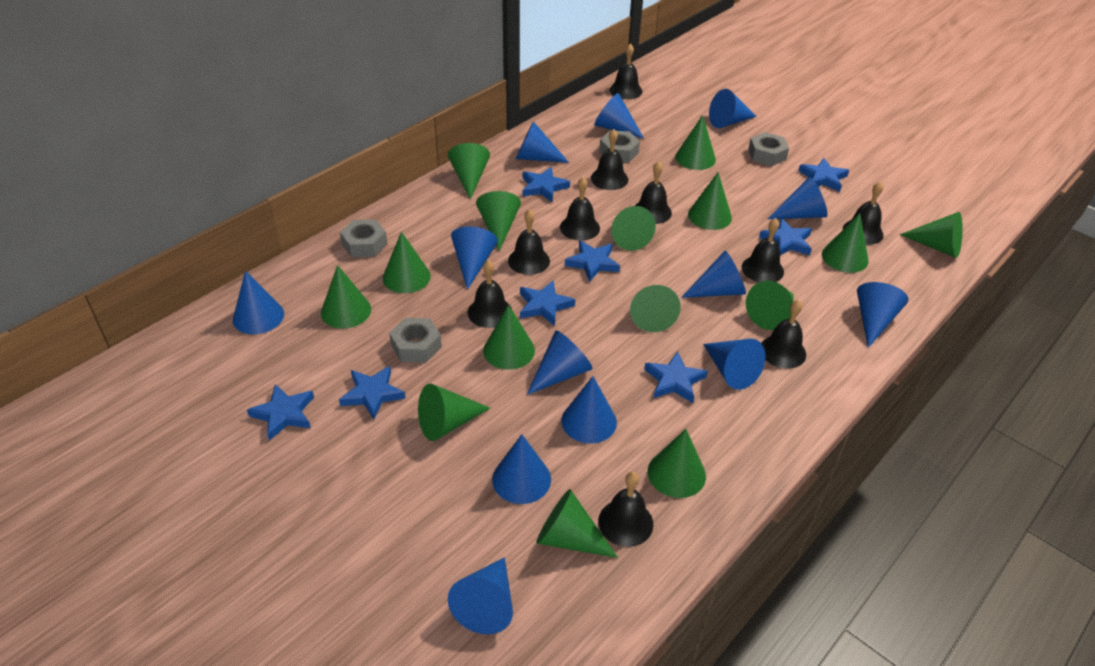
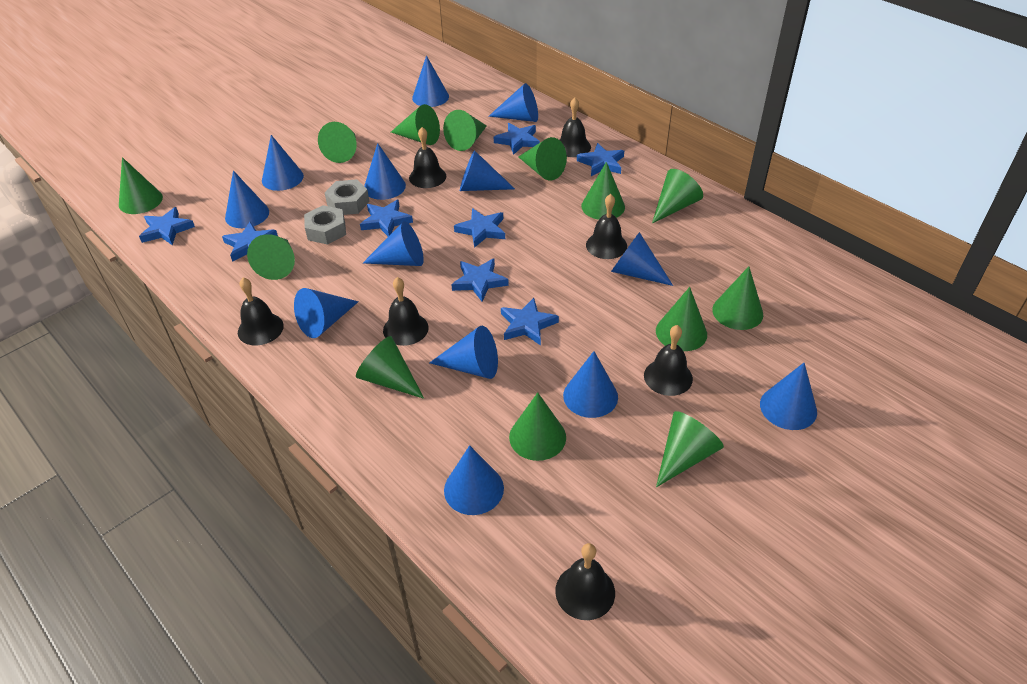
black bell: 10 -> 7
green cone: 15 -> 13
grey nut: 4 -> 2

